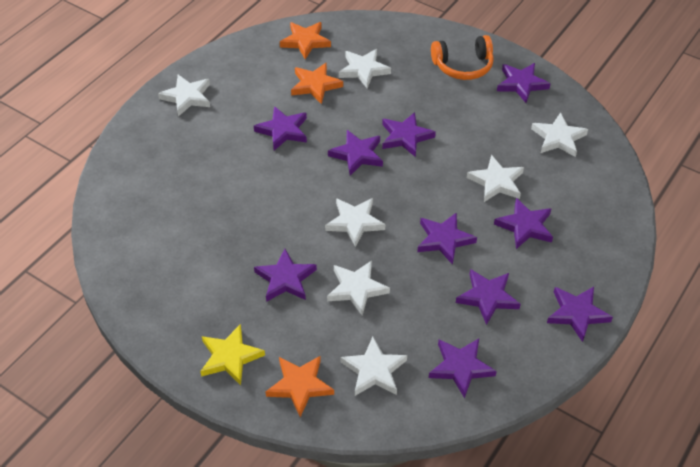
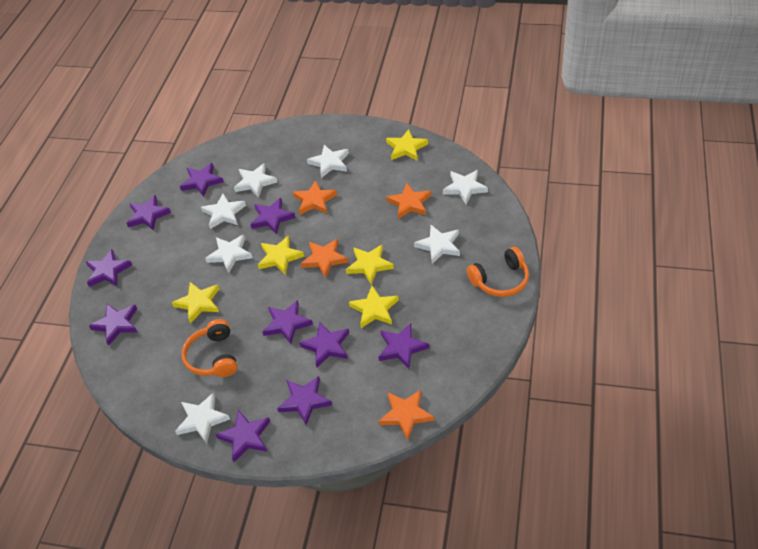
orange headphones: 1 -> 2
orange star: 3 -> 4
yellow star: 1 -> 5

